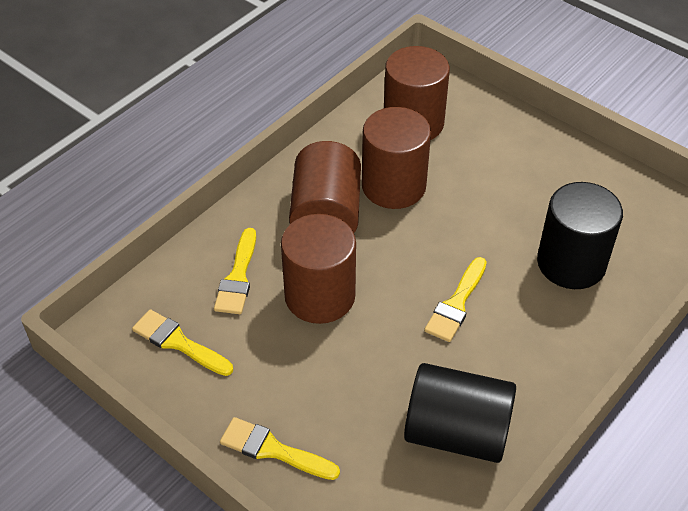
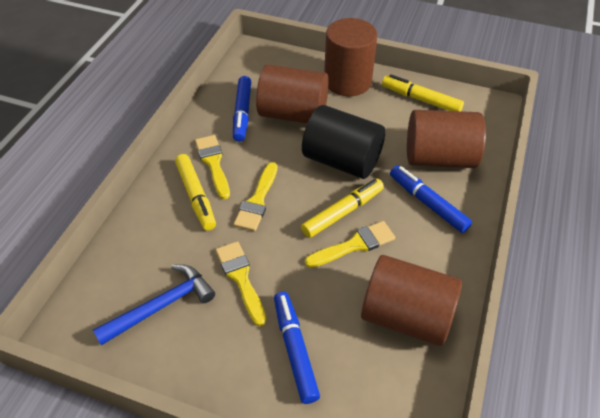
black cylinder: 2 -> 1
blue hammer: 0 -> 1
blue marker: 0 -> 3
yellow marker: 0 -> 3

